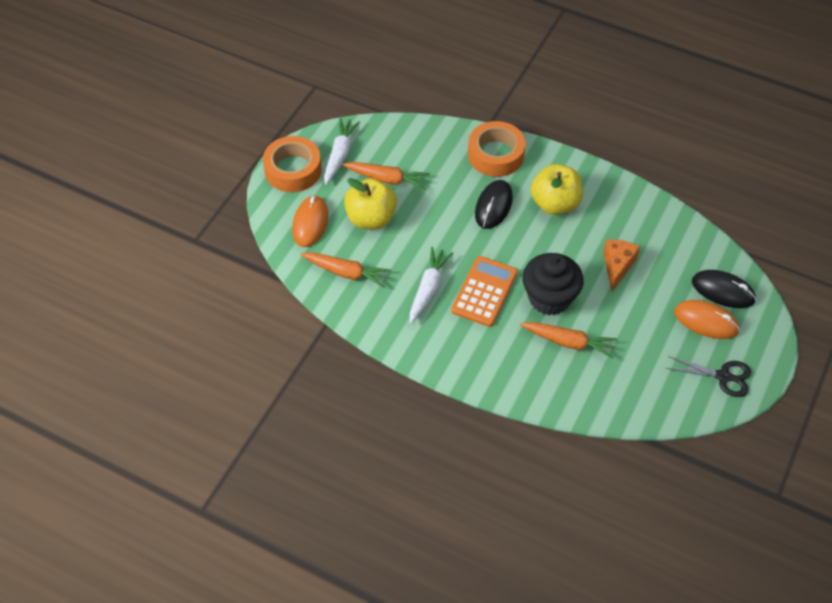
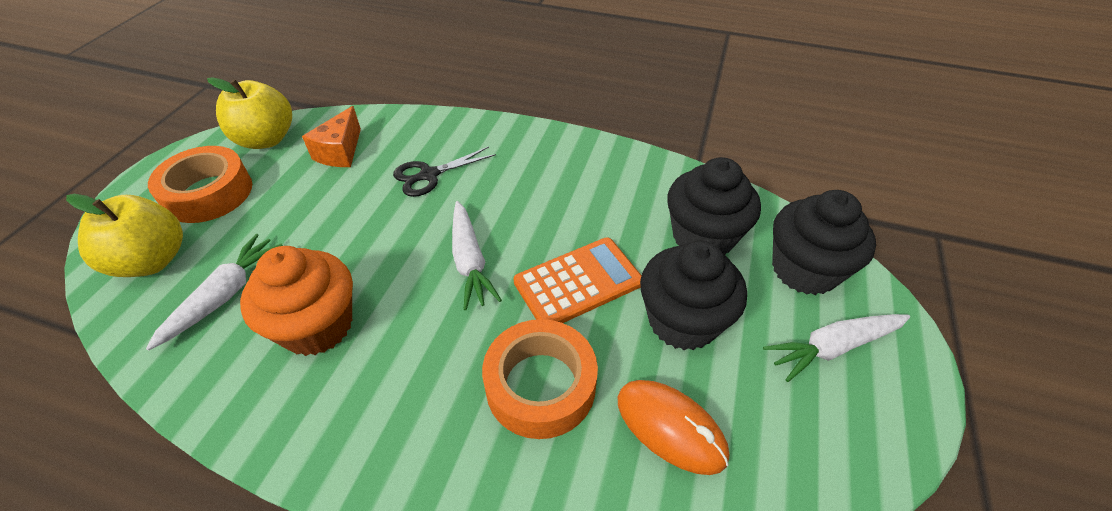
black cupcake: 1 -> 3
black mouse: 2 -> 0
orange carrot: 3 -> 0
orange cupcake: 0 -> 1
orange mouse: 2 -> 1
white carrot: 2 -> 3

